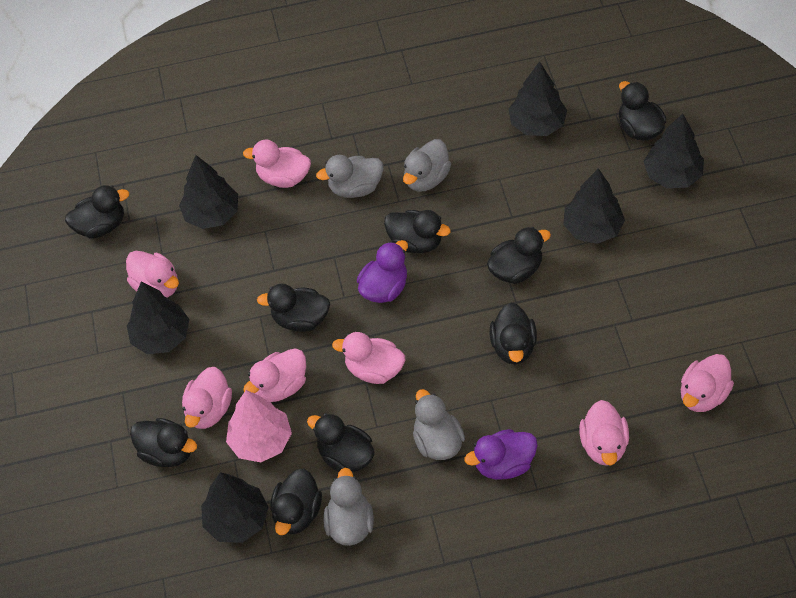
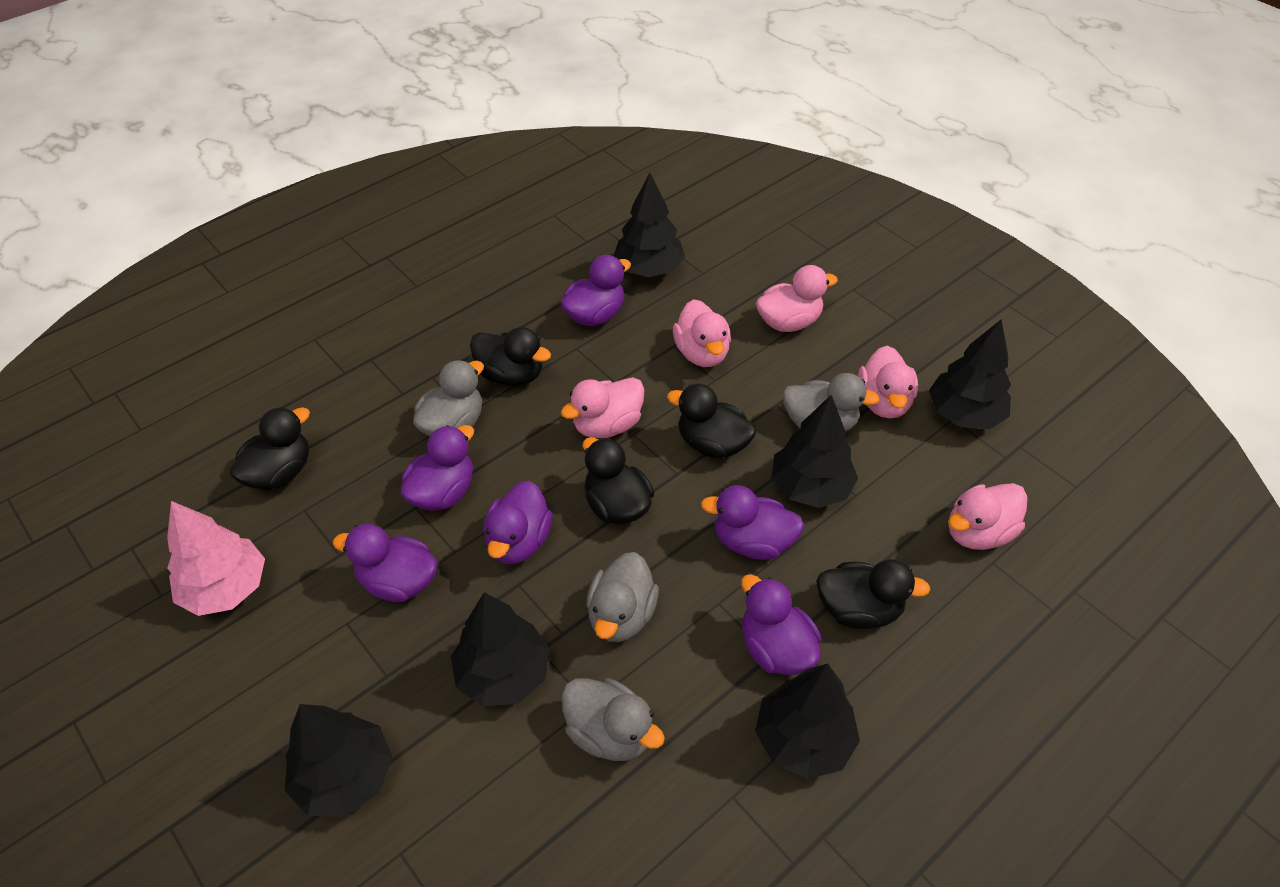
black duck: 9 -> 5
pink duck: 7 -> 5
purple duck: 2 -> 6

